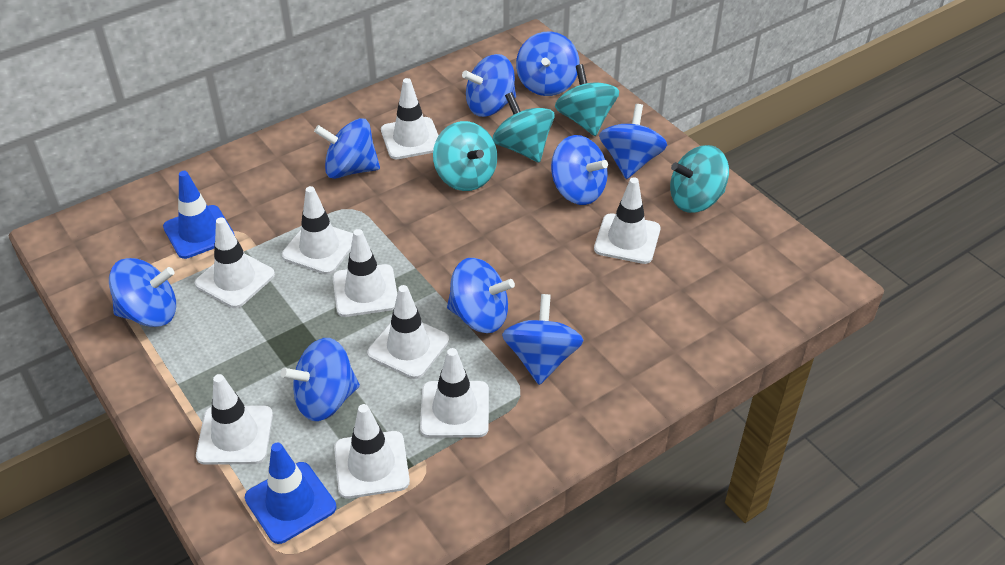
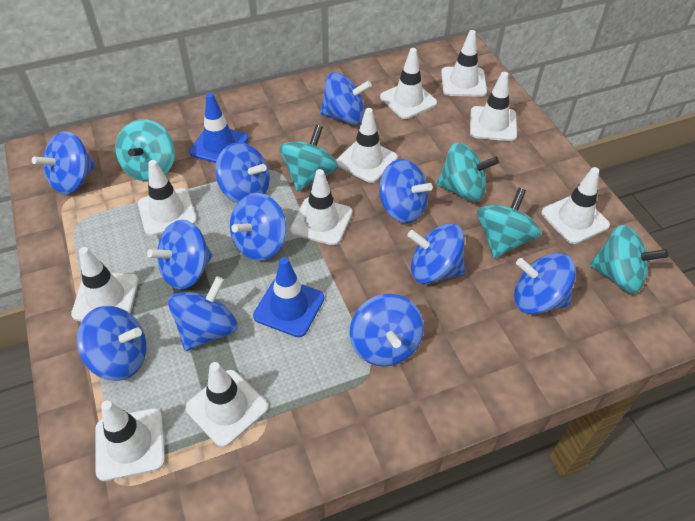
blue spinning top: 9 -> 11
turquoise spinning top: 4 -> 5
white traffic cone: 9 -> 10

